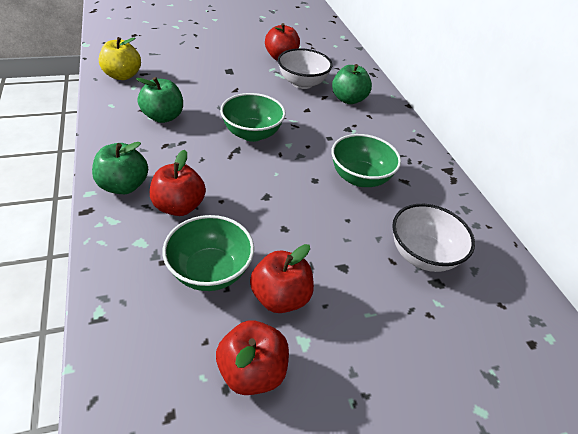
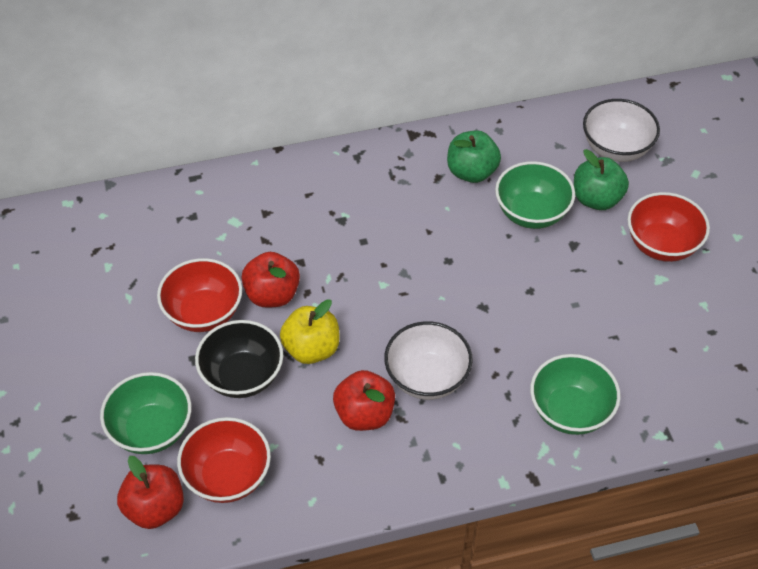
black bowl: 0 -> 1
green apple: 3 -> 2
red apple: 4 -> 3
red bowl: 0 -> 3

